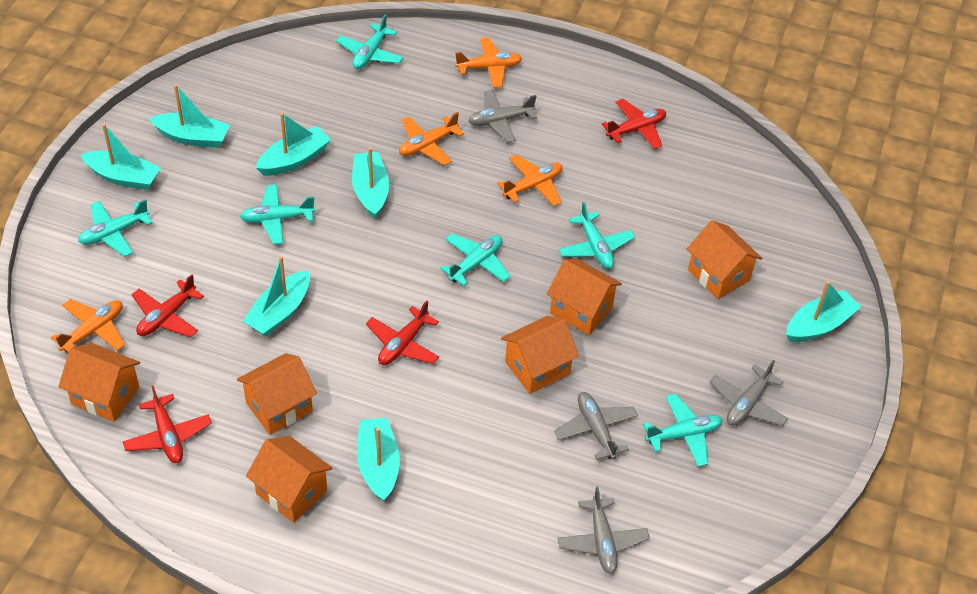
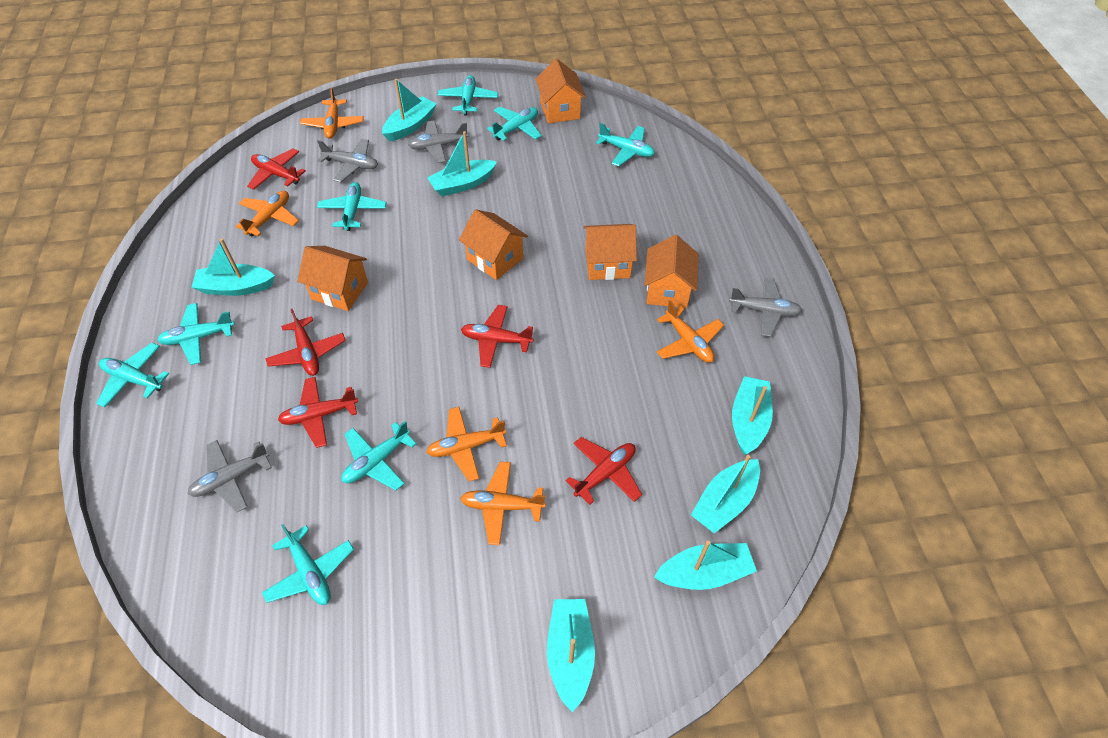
orange house: 6 -> 5
orange plane: 4 -> 5
red plane: 4 -> 5
turquoise plane: 6 -> 8

